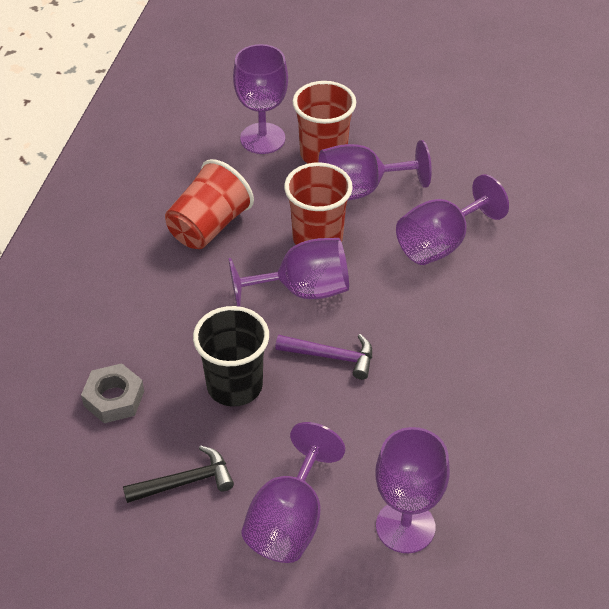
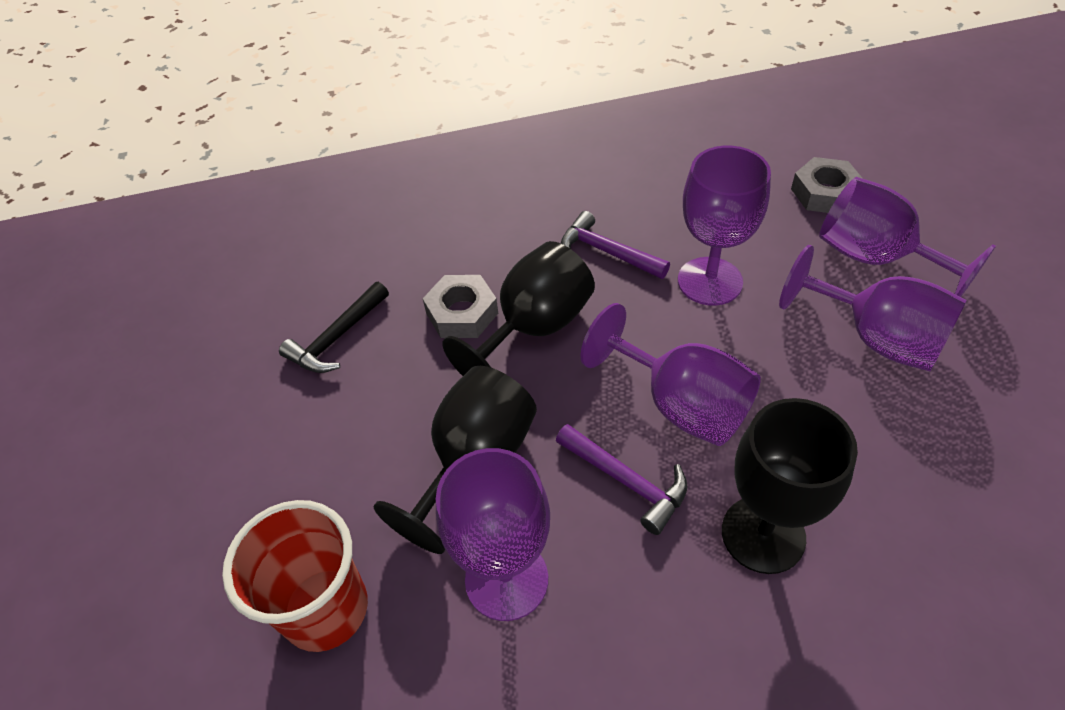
black cup: 1 -> 0
black goblet: 0 -> 3
grey nut: 1 -> 2
purple goblet: 6 -> 5
purple hammer: 1 -> 2
red cup: 3 -> 1

